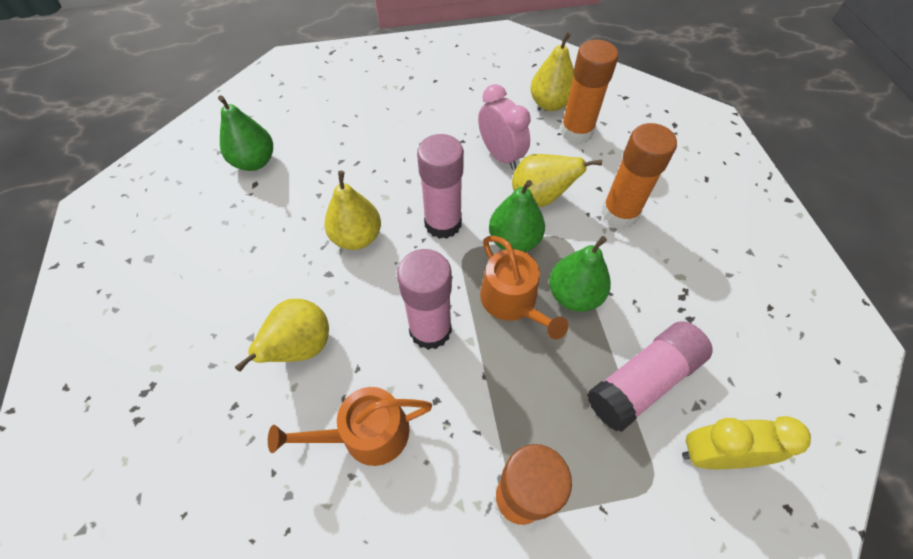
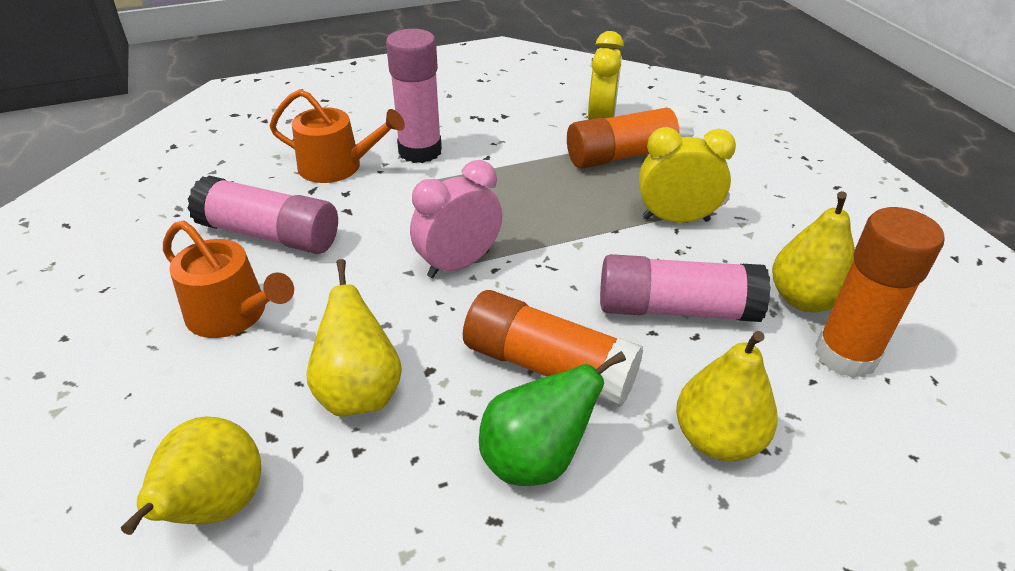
green pear: 3 -> 1
yellow clock: 1 -> 2

